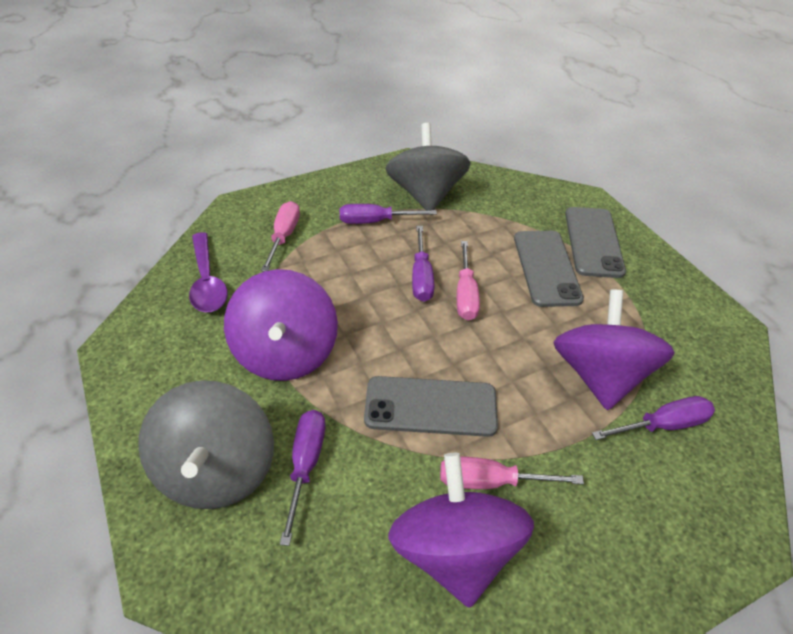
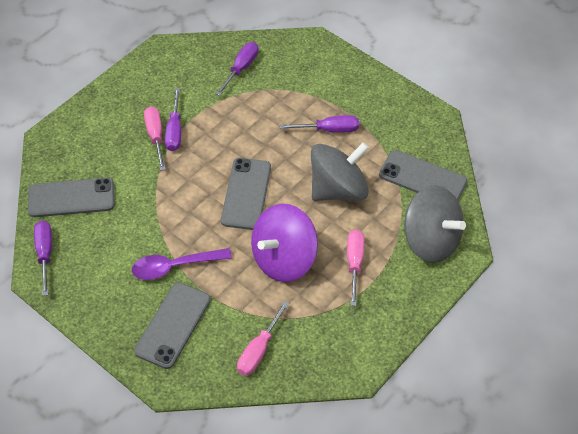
grey phone: 3 -> 4
purple spinning top: 3 -> 1

